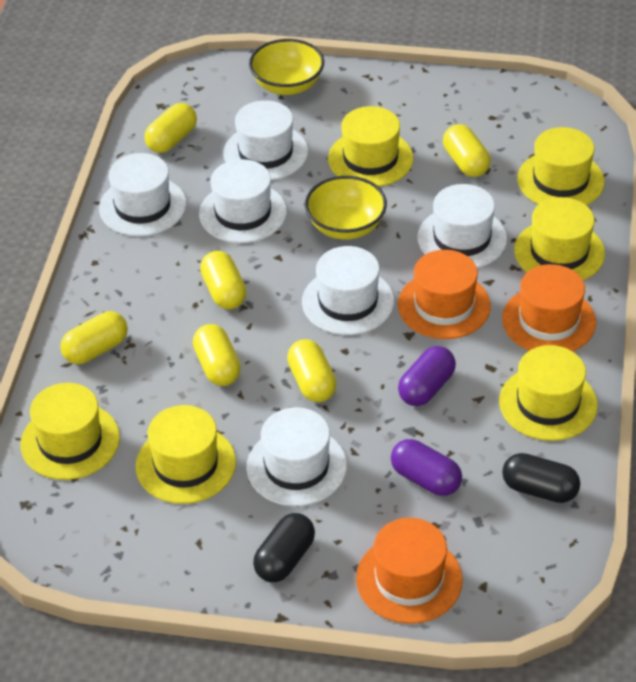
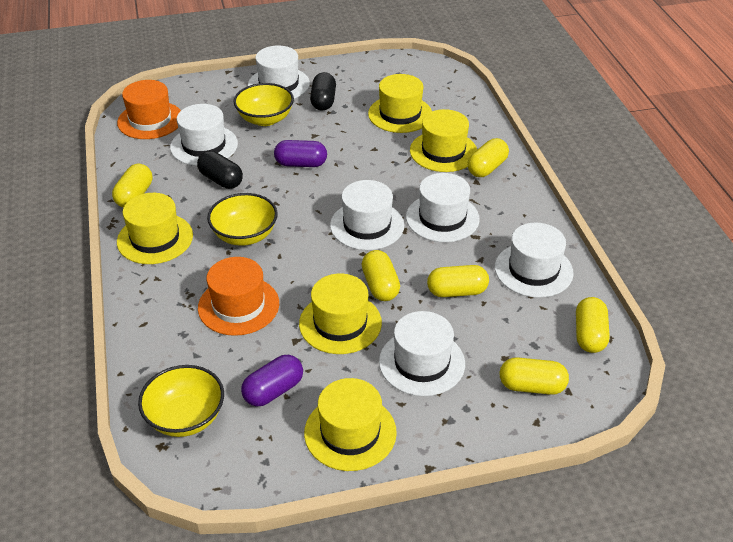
orange hat: 3 -> 2
yellow bowl: 2 -> 3
yellow hat: 6 -> 5

